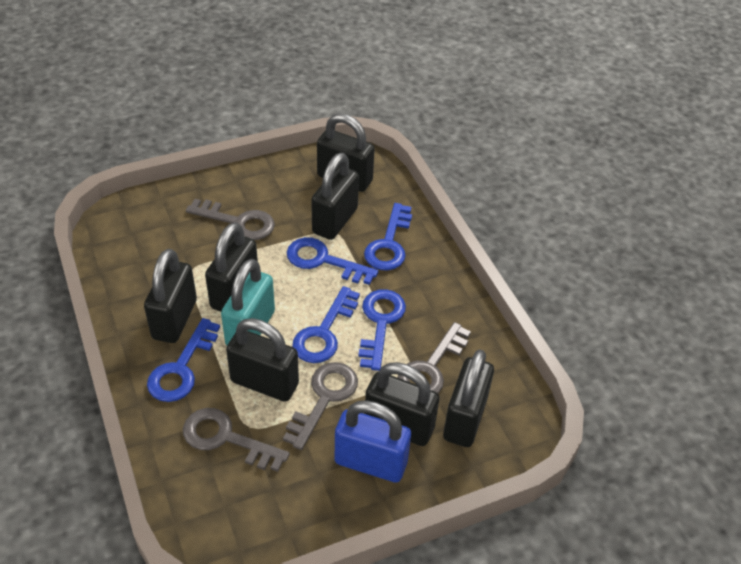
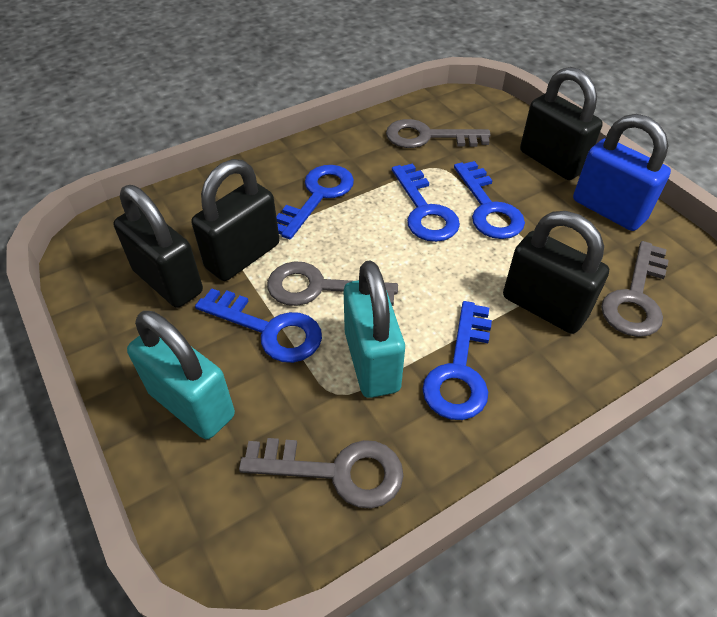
black padlock: 7 -> 4
turquoise padlock: 1 -> 2

